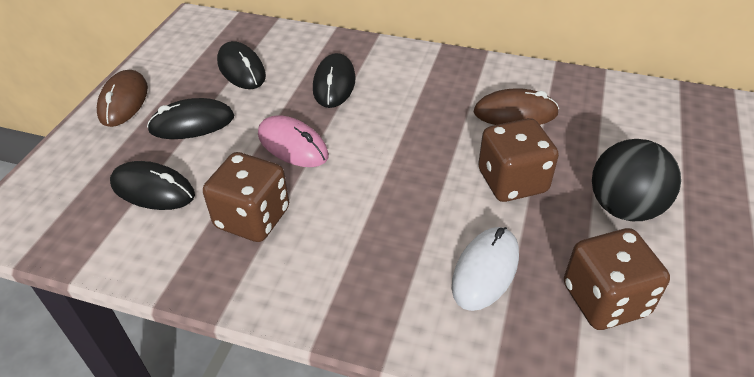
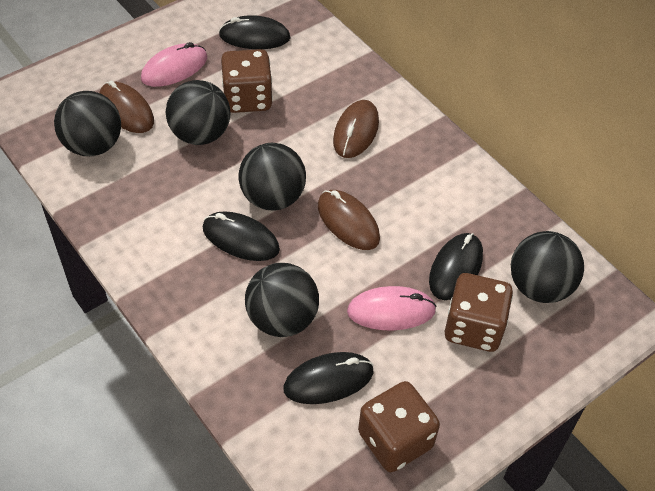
black ball: 1 -> 5
brown mouse: 2 -> 3
pink mouse: 1 -> 2
white mouse: 1 -> 0

